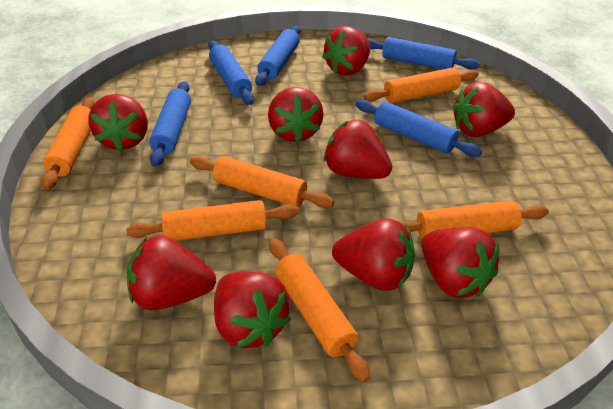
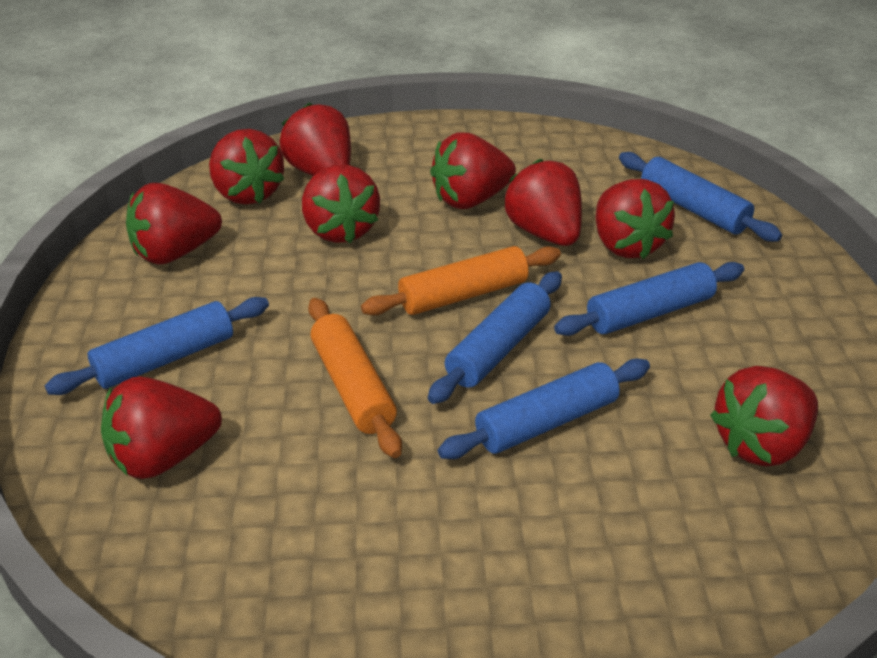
orange rolling pin: 6 -> 2

